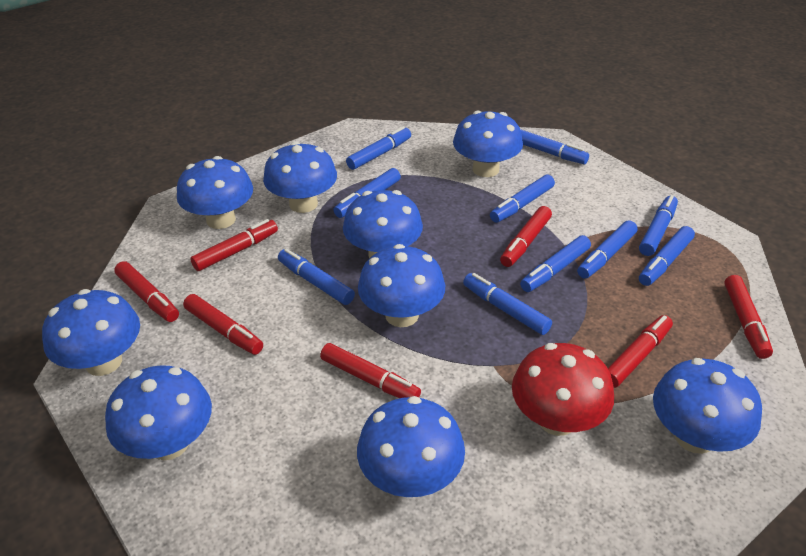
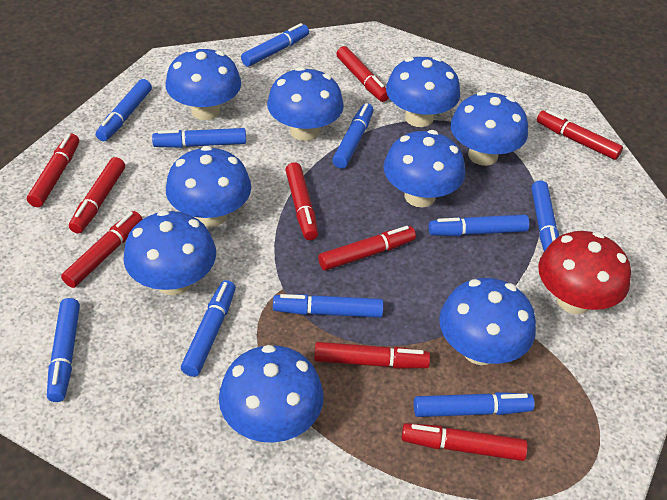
red marker: 7 -> 9

